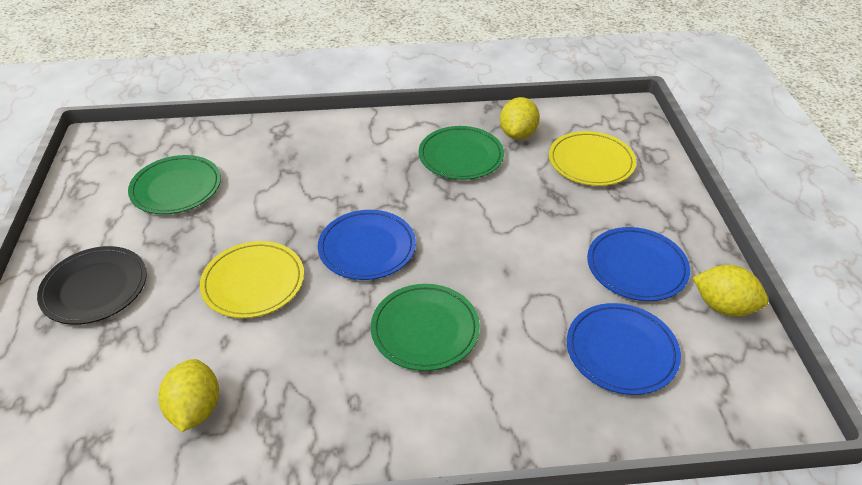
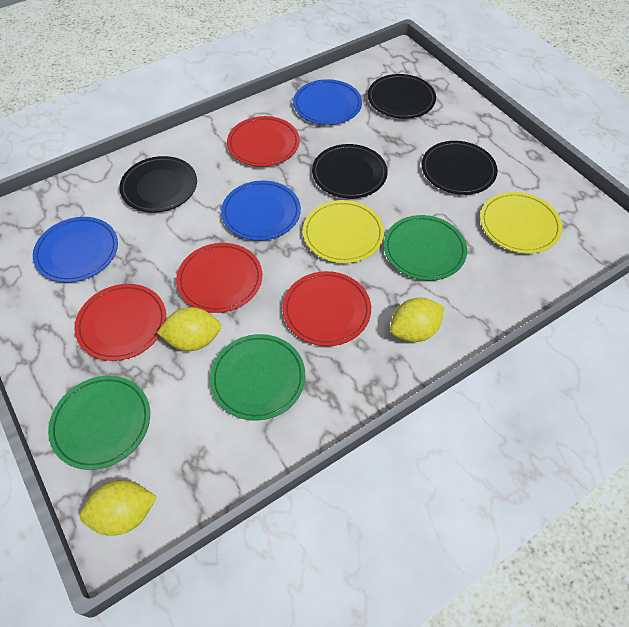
black plate: 1 -> 4
red plate: 0 -> 4

